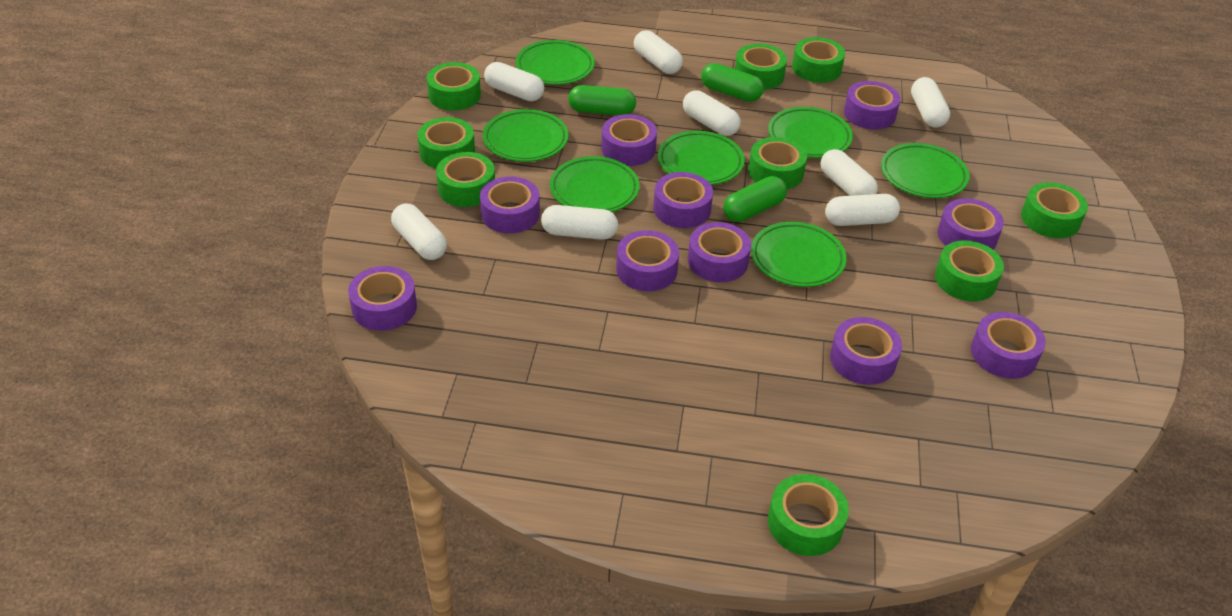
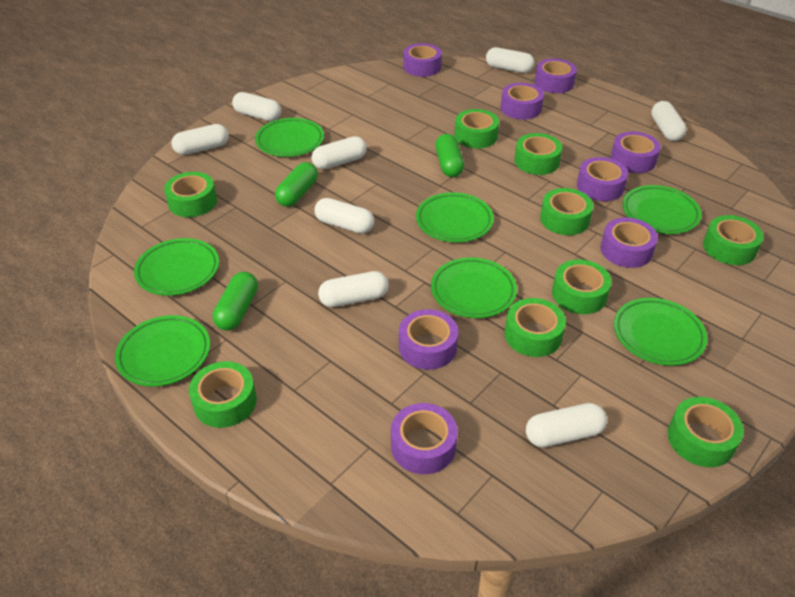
purple tape: 10 -> 8

